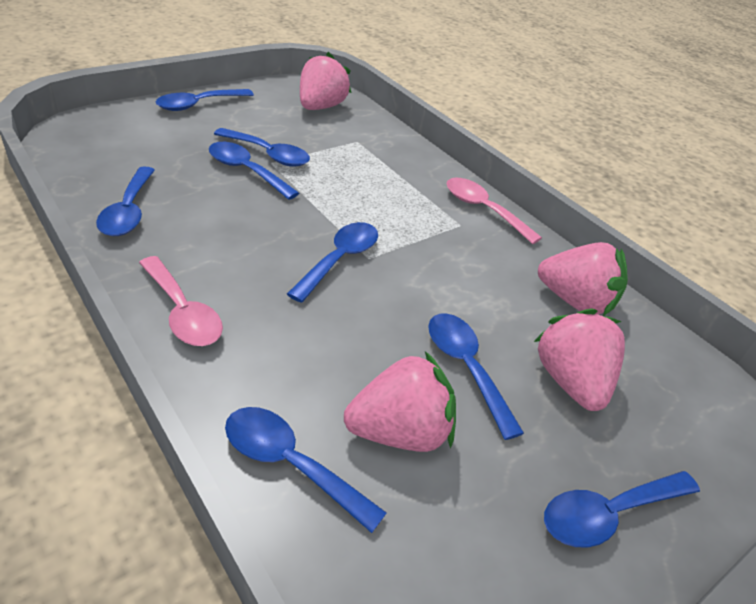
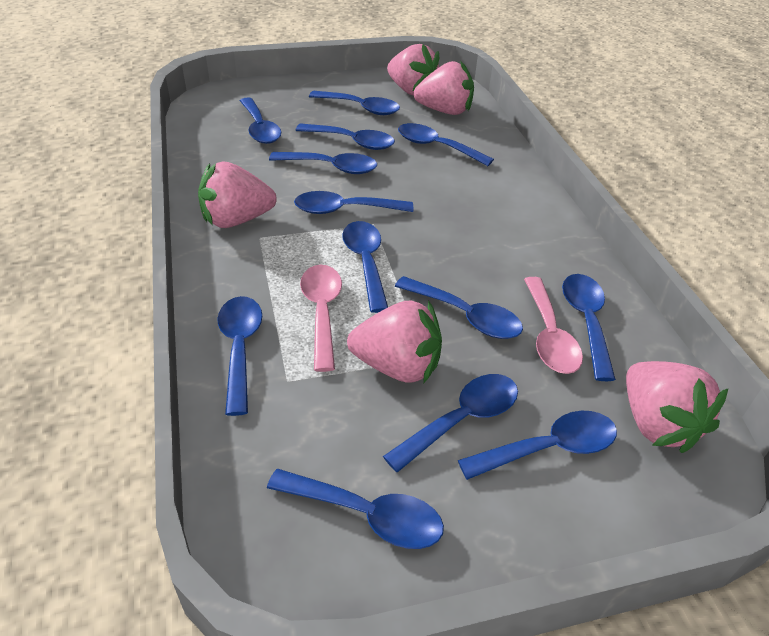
blue spoon: 8 -> 13
pink strawberry: 4 -> 5

